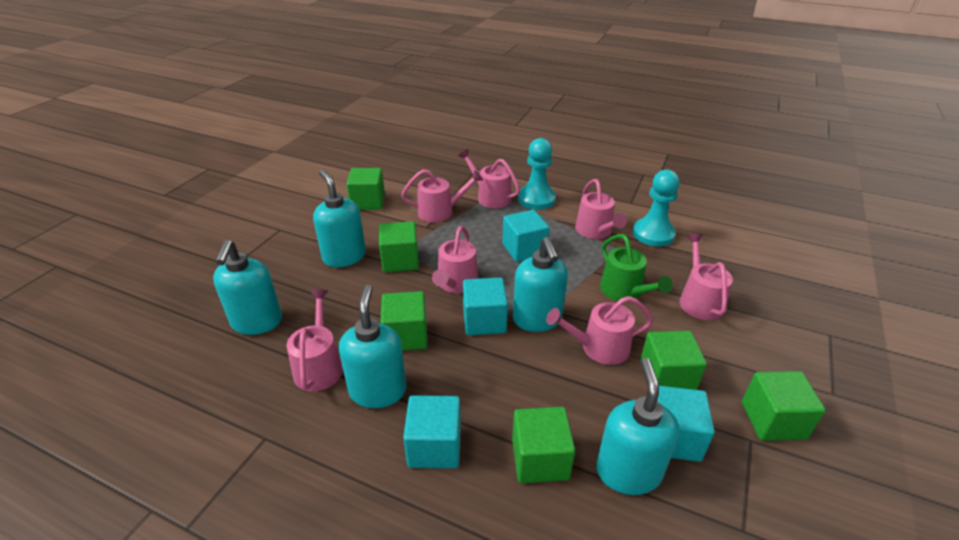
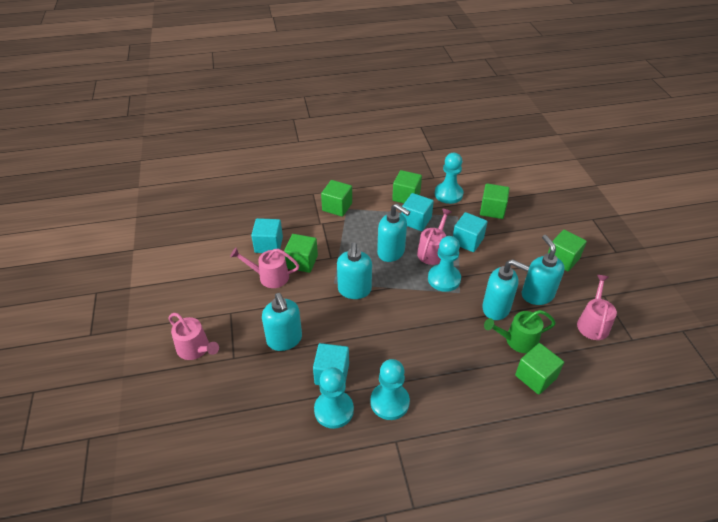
pink watering can: 7 -> 4
turquoise pawn: 2 -> 4

